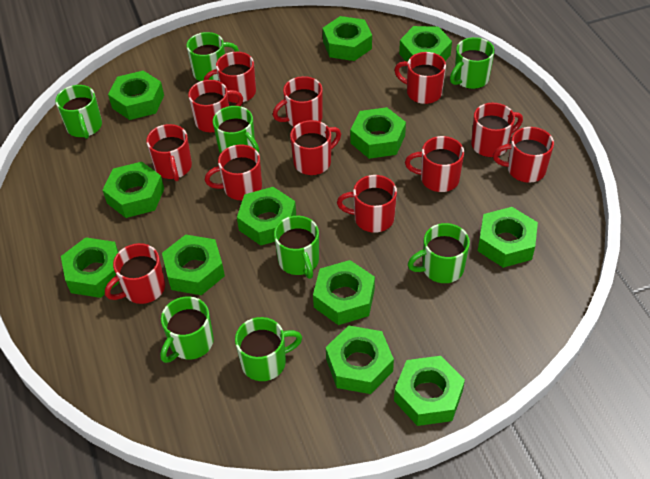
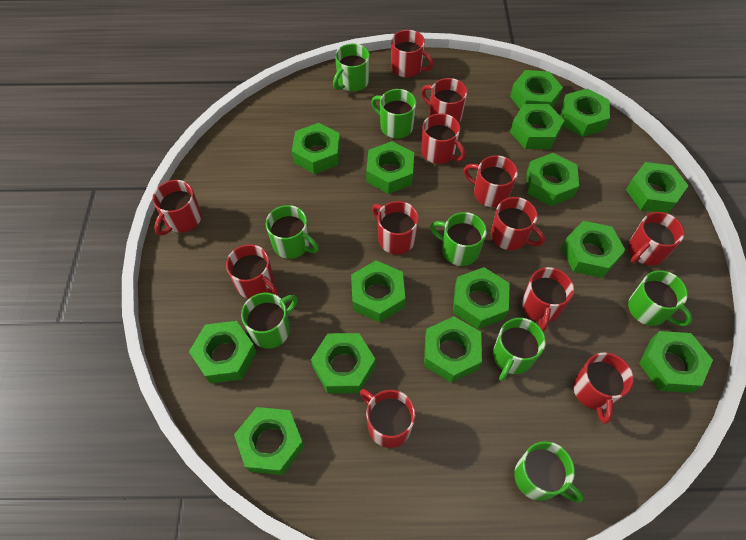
green nut: 12 -> 15

